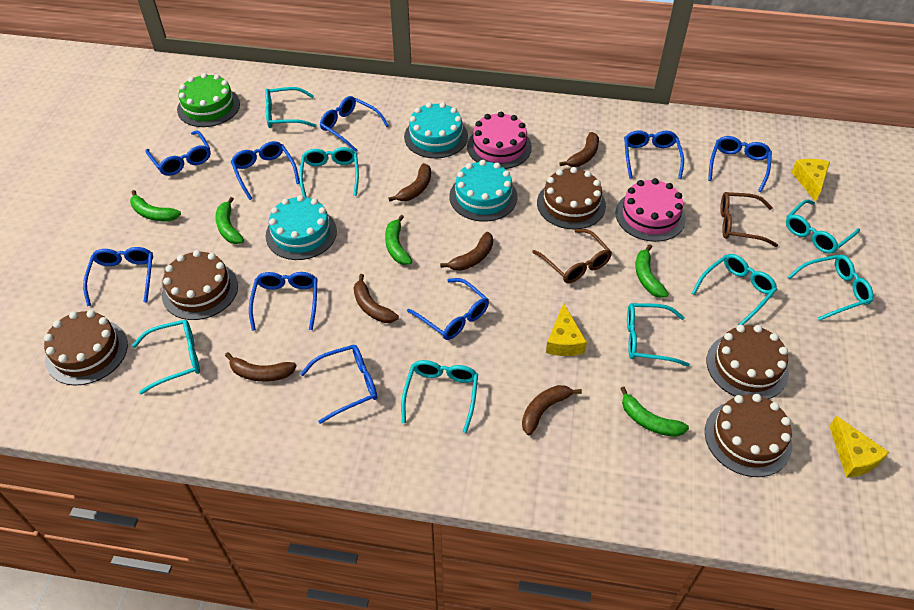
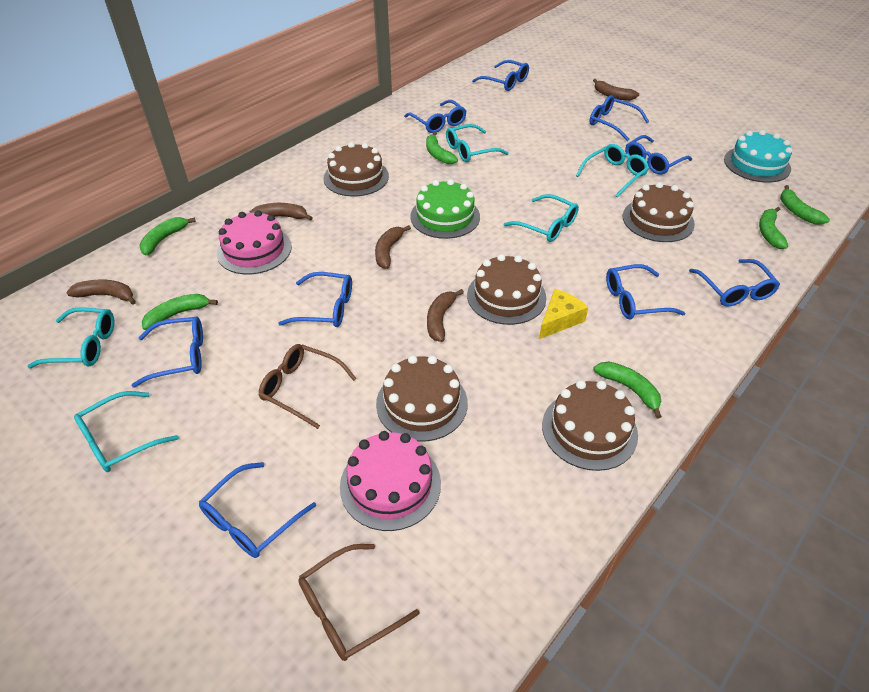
brown banana: 6 -> 5
green banana: 5 -> 6
turquoise cake: 3 -> 1
turquoise glasses: 8 -> 5
yellow cheese: 3 -> 1

